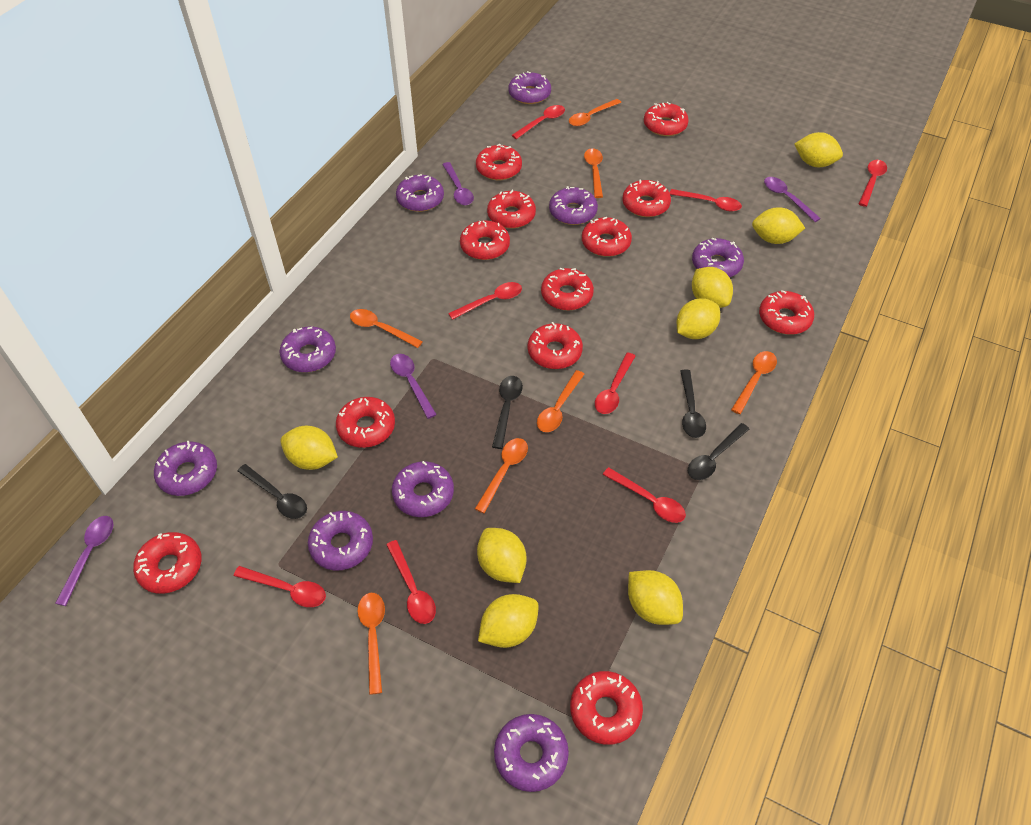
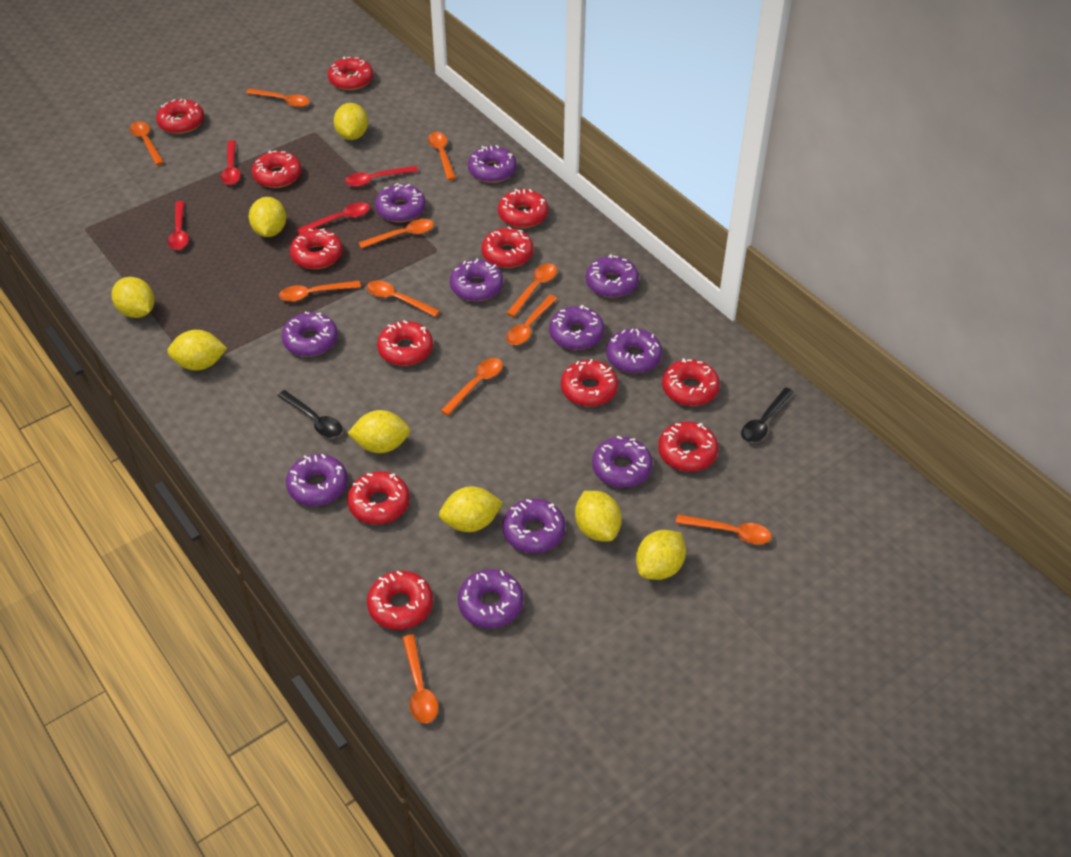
black spoon: 4 -> 2
orange spoon: 7 -> 11
purple donut: 9 -> 11
purple spoon: 4 -> 0
red spoon: 8 -> 4

